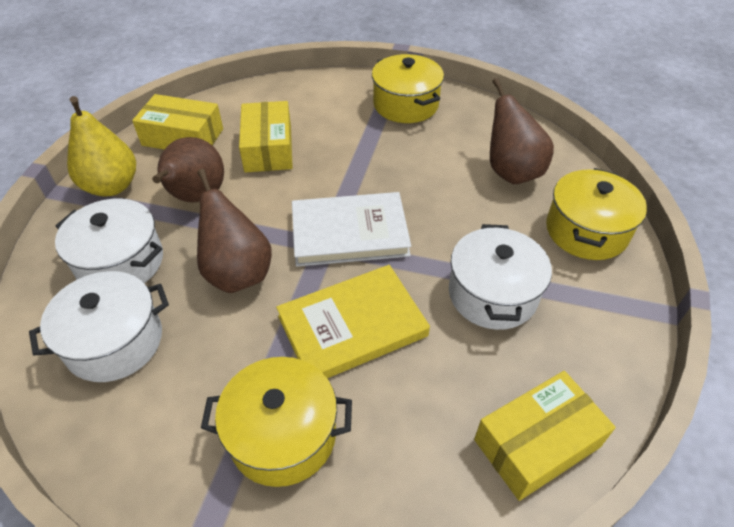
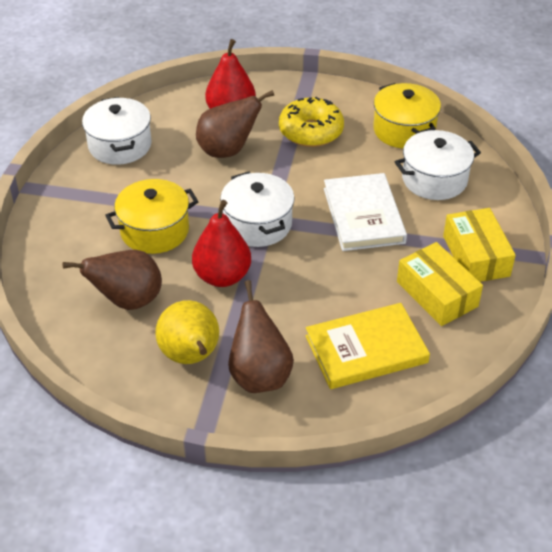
red pear: 0 -> 2
yellow box: 3 -> 2
yellow donut: 0 -> 1
yellow pot: 3 -> 2

